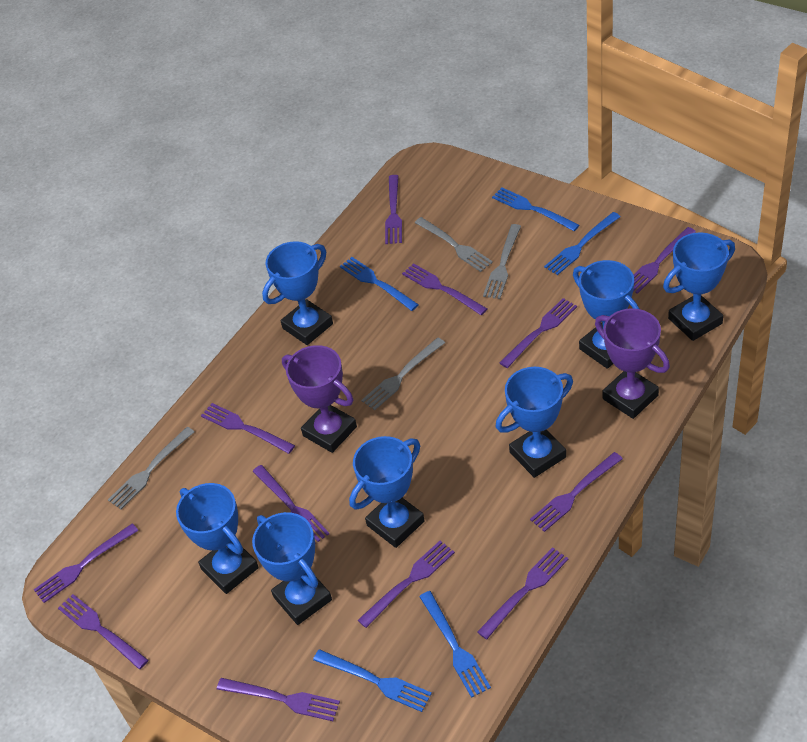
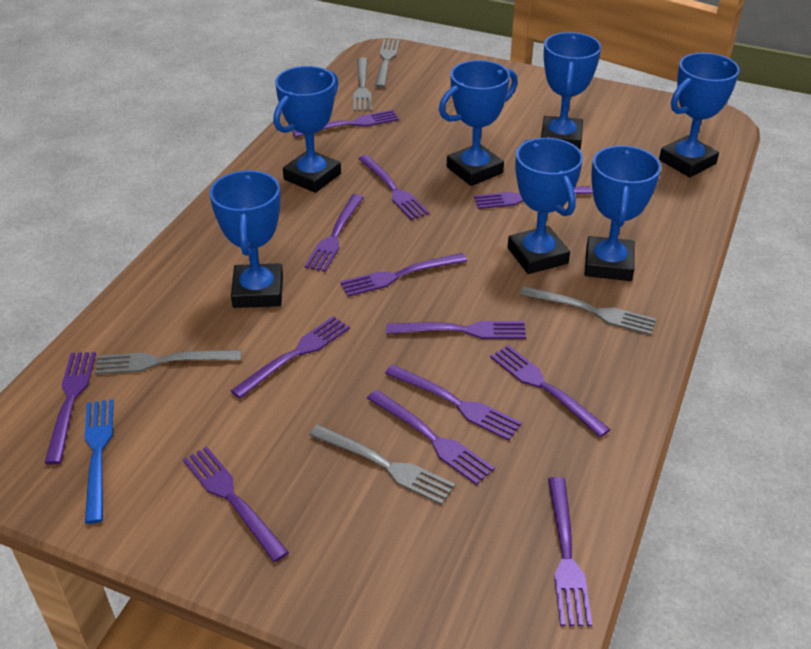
blue fork: 5 -> 1
grey fork: 4 -> 5
purple fork: 12 -> 13
purple trophy: 2 -> 0

